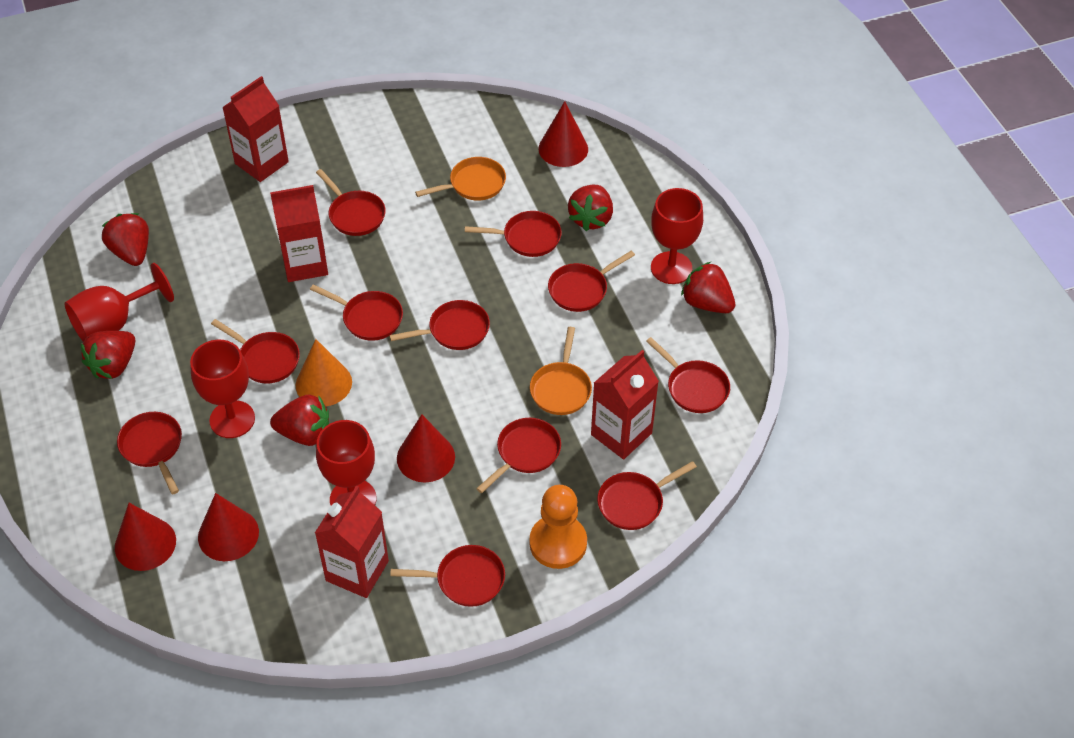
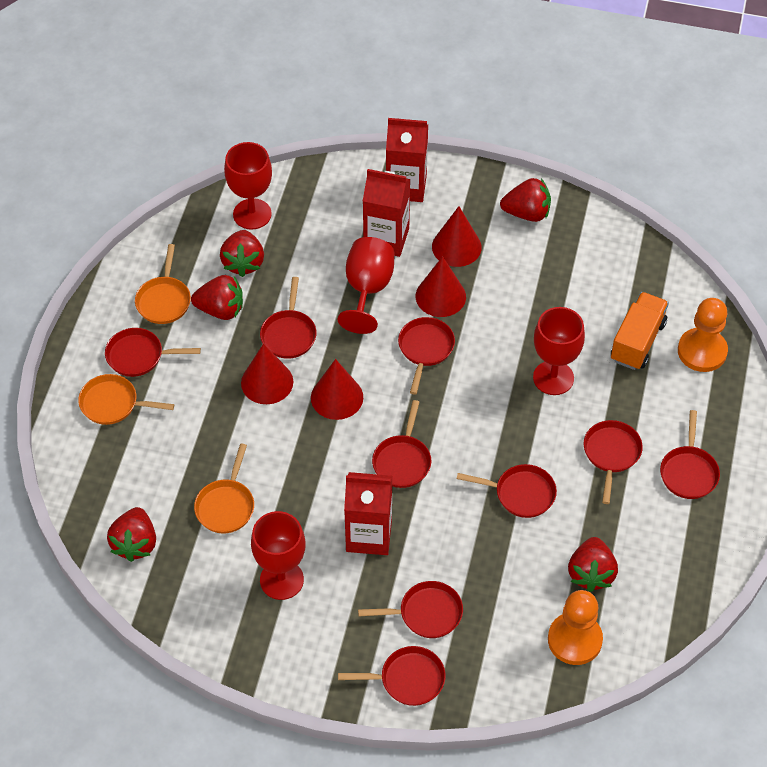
orange cone: 1 -> 0
orange pan: 2 -> 3
orange pawn: 1 -> 2
orange truck: 0 -> 1
red carton: 4 -> 3
red pan: 11 -> 9

